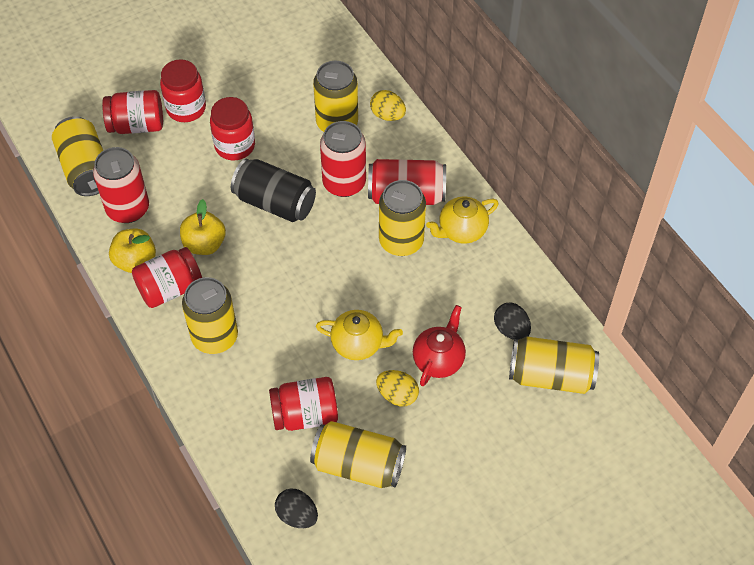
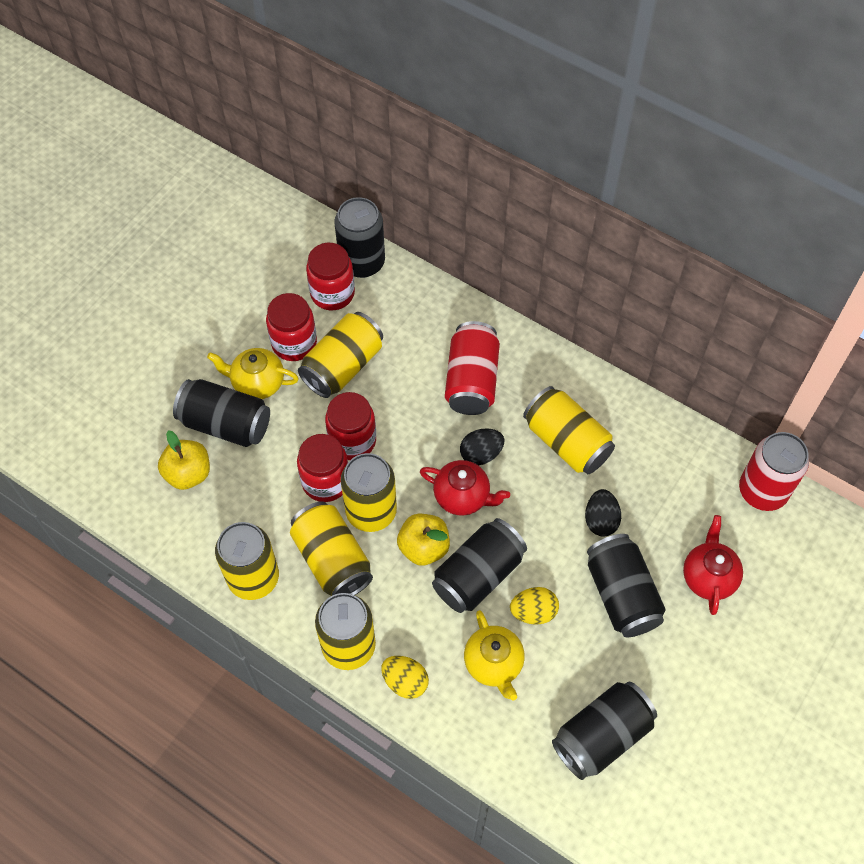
black can: 1 -> 5
red can: 3 -> 2
red jar: 5 -> 4
red teapot: 1 -> 2

